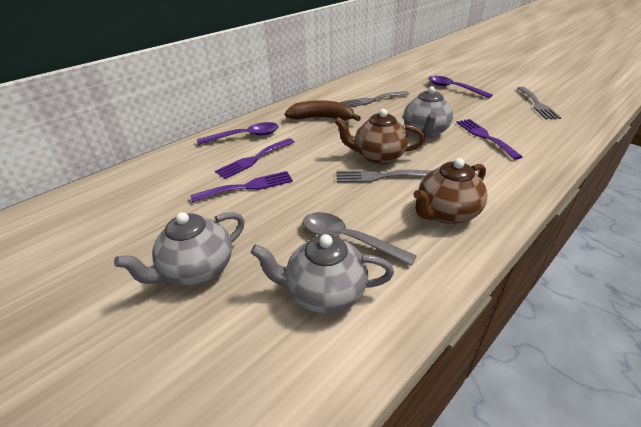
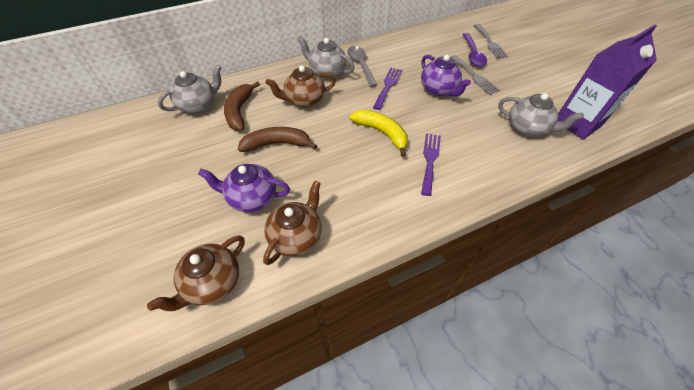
brown banana: 1 -> 2
brown teapot: 2 -> 3
grey fork: 3 -> 2
purple carton: 0 -> 1
purple fork: 3 -> 2
purple spoon: 2 -> 1
purple teapot: 0 -> 2
yellow banana: 0 -> 1

